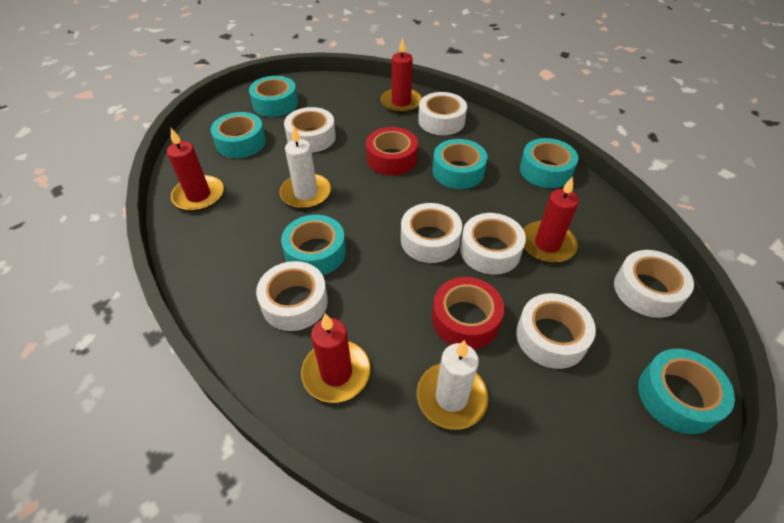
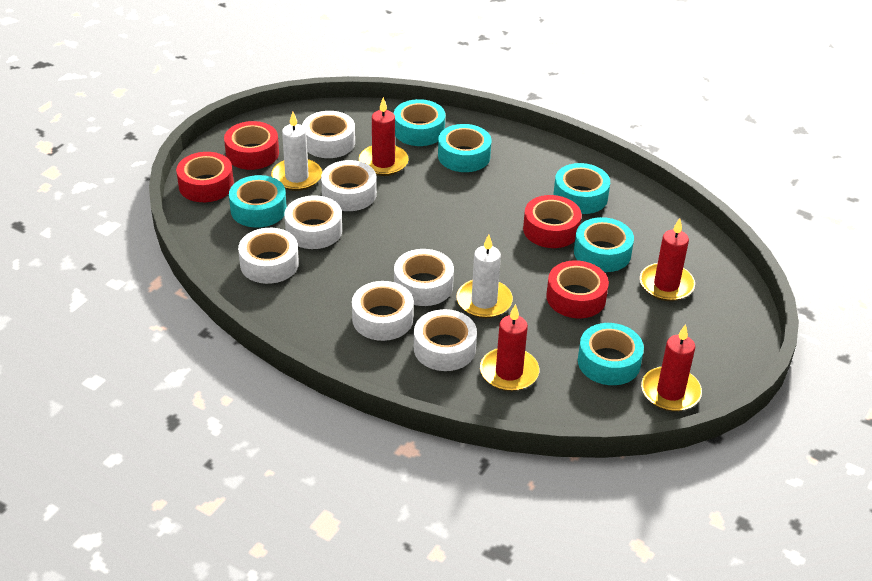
red tape: 2 -> 4

